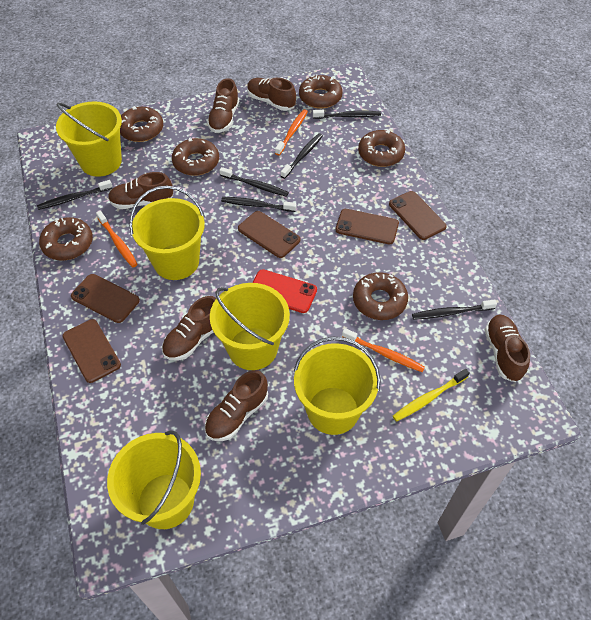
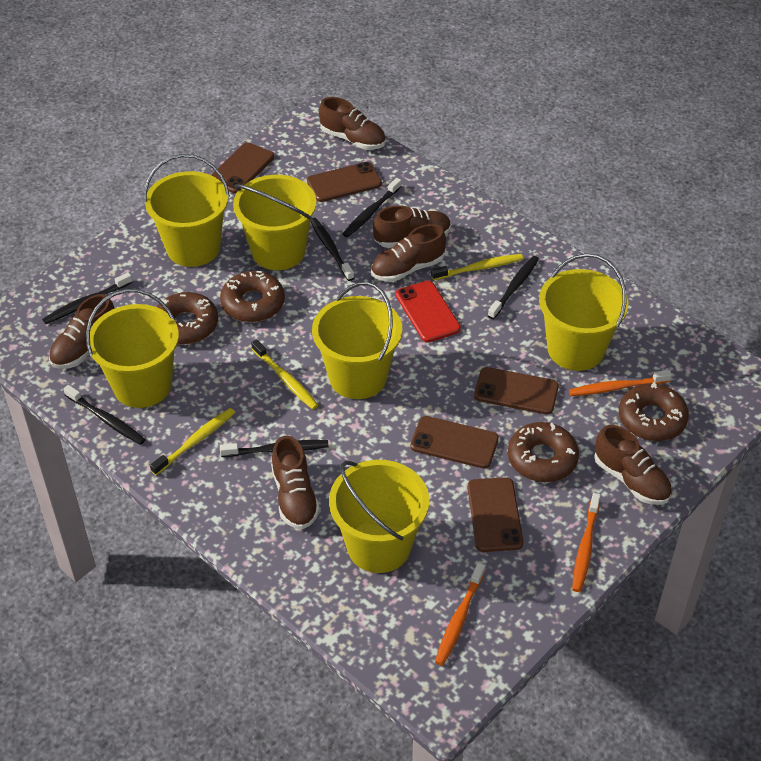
brown donut: 6 -> 4
yellow bucket: 5 -> 6
yellow toothbrush: 1 -> 3

